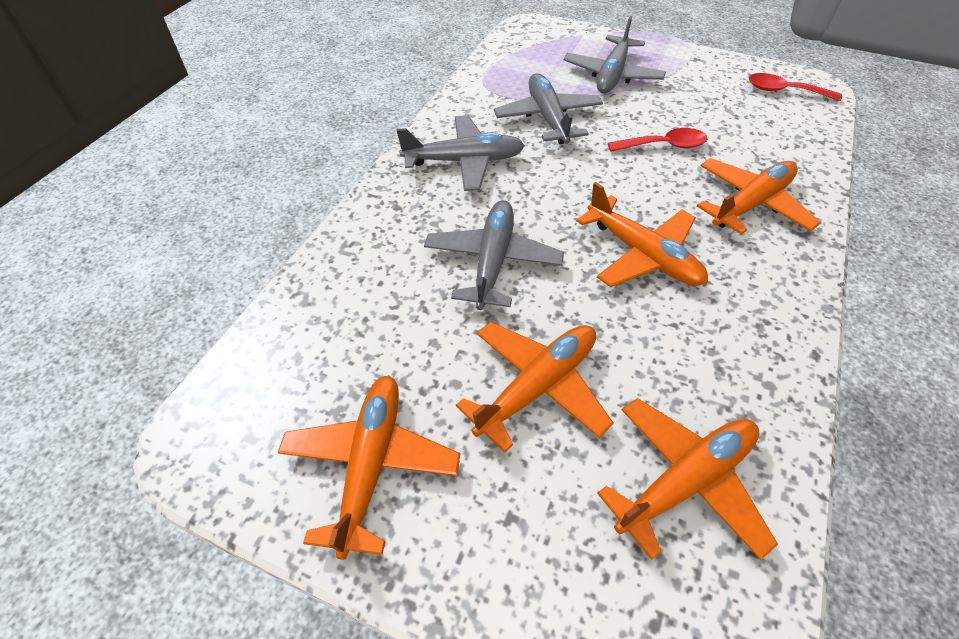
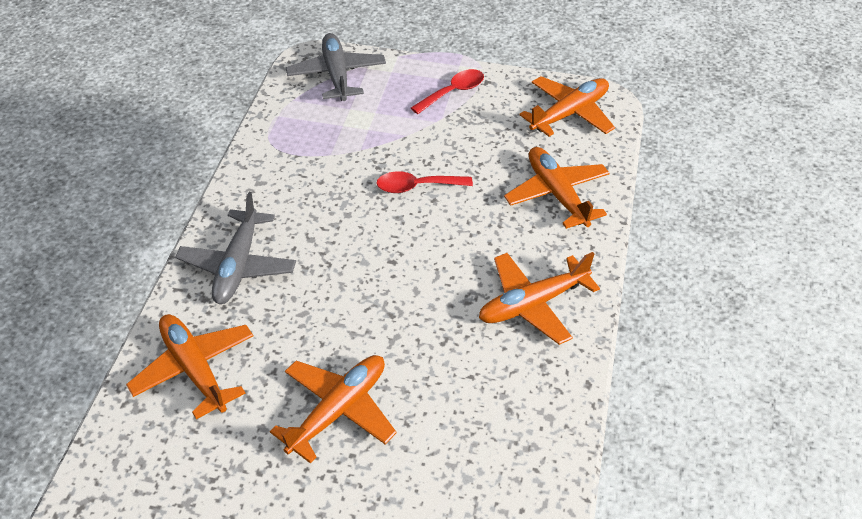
grey plane: 4 -> 2

